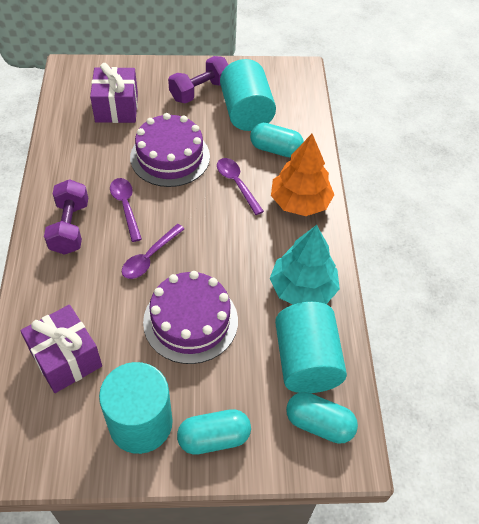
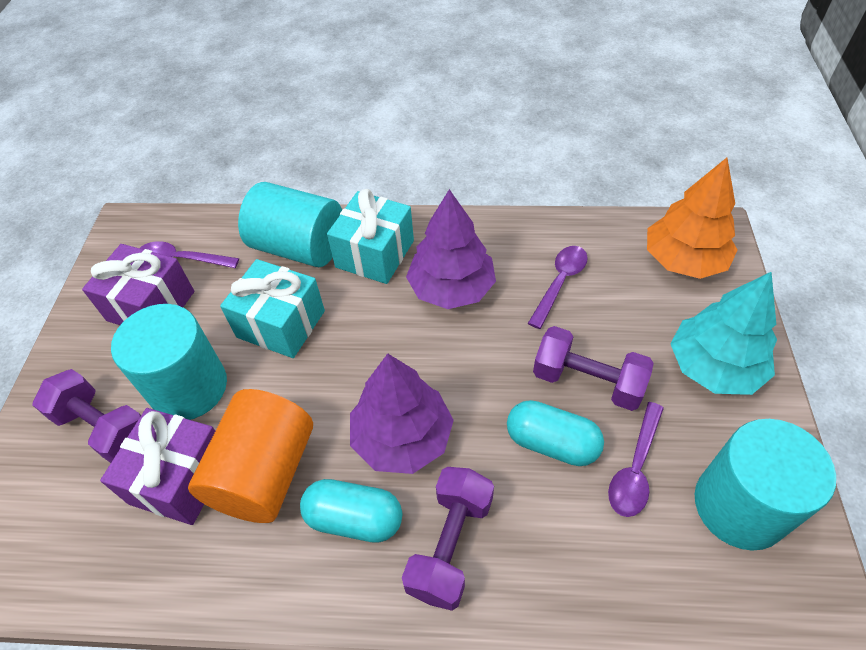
orange cylinder: 0 -> 1
purple cake: 2 -> 0
purple dumbbell: 2 -> 3
purple tree: 0 -> 2
turquoise capsule: 3 -> 2
turquoise gift: 0 -> 2

